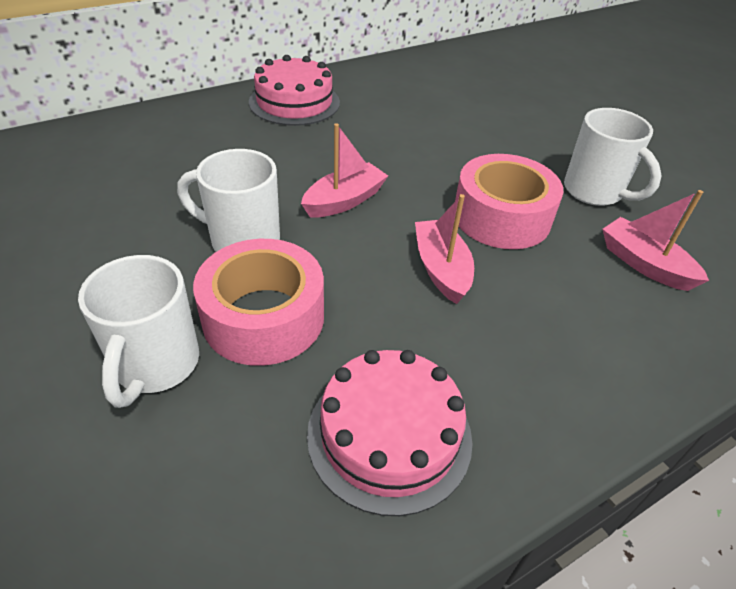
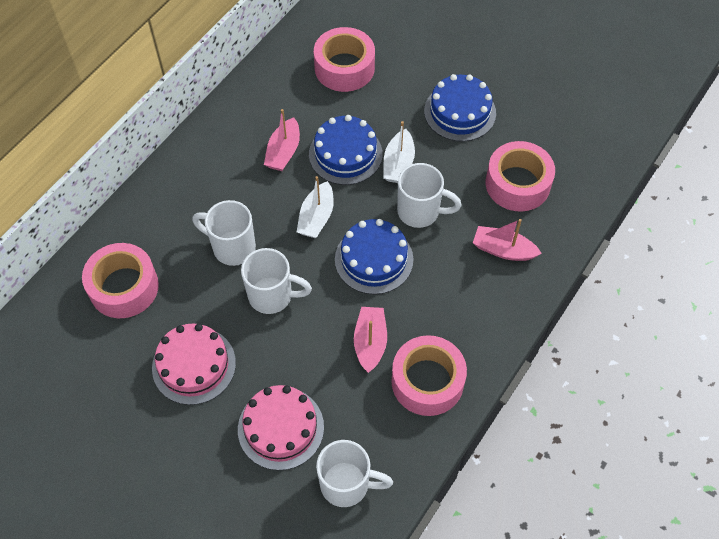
blue cake: 0 -> 3
pink tape: 2 -> 4
white boat: 0 -> 2
white mug: 3 -> 4

